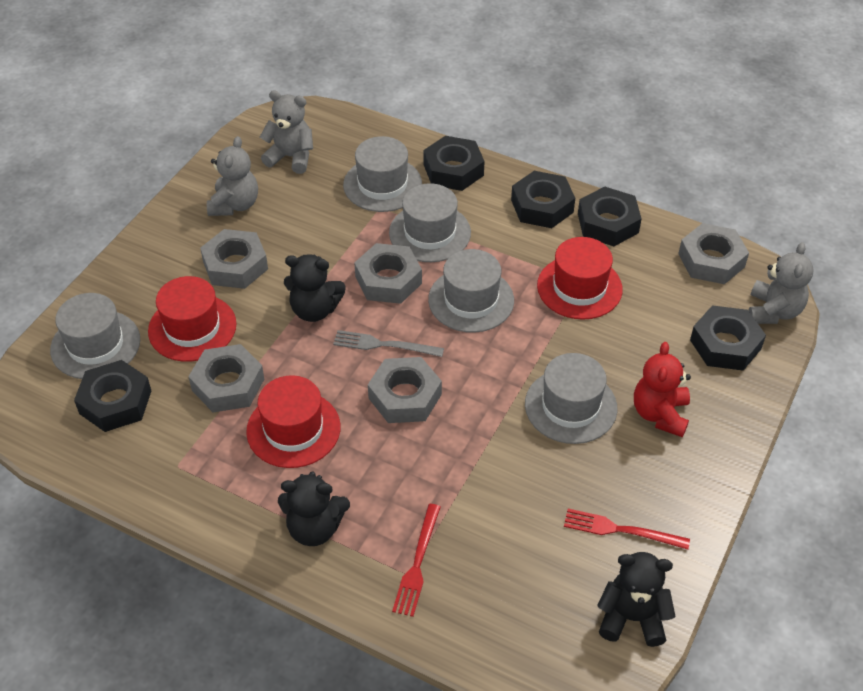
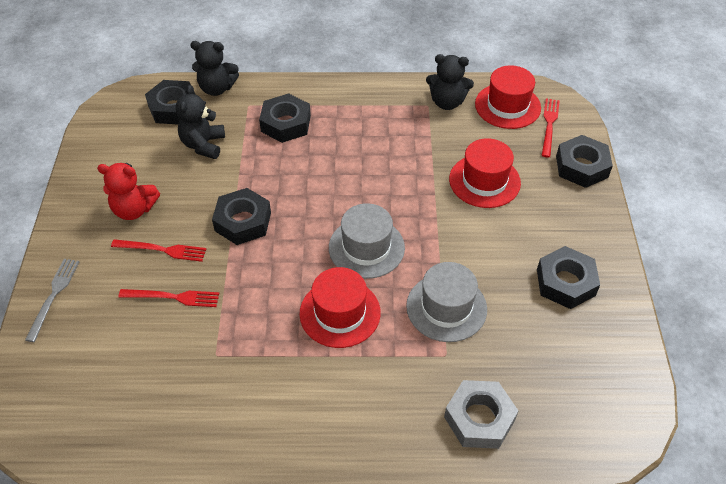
grey hat: 5 -> 2
grey nut: 5 -> 1
grey teddy bear: 3 -> 0
red fork: 2 -> 3

